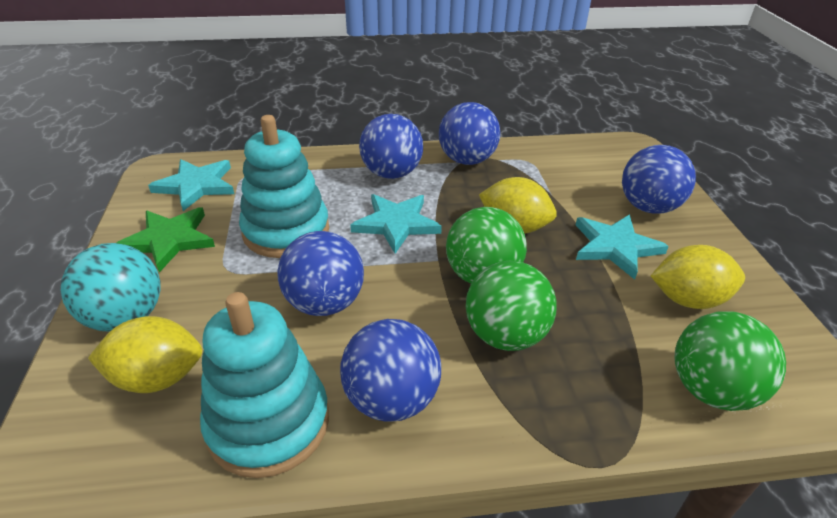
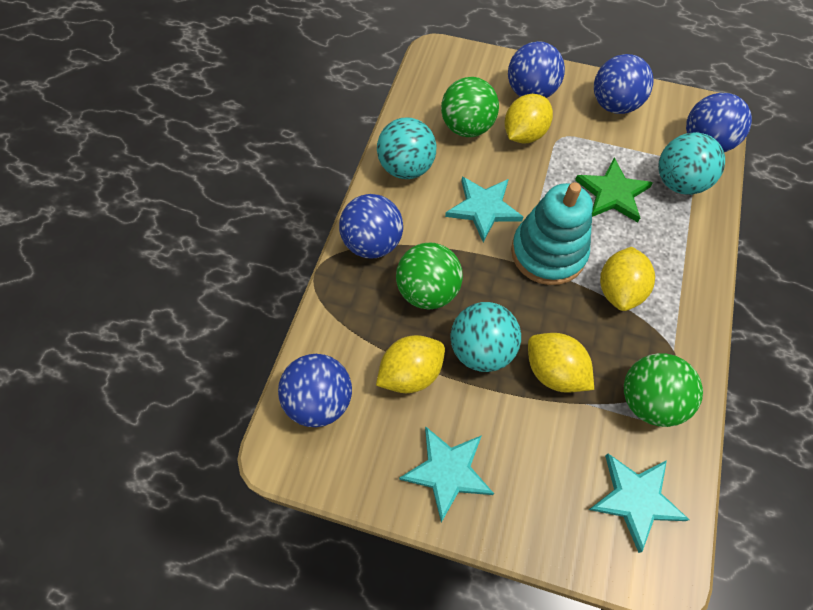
turquoise ball: 1 -> 3
turquoise stacking toy: 2 -> 1
yellow lemon: 3 -> 4

